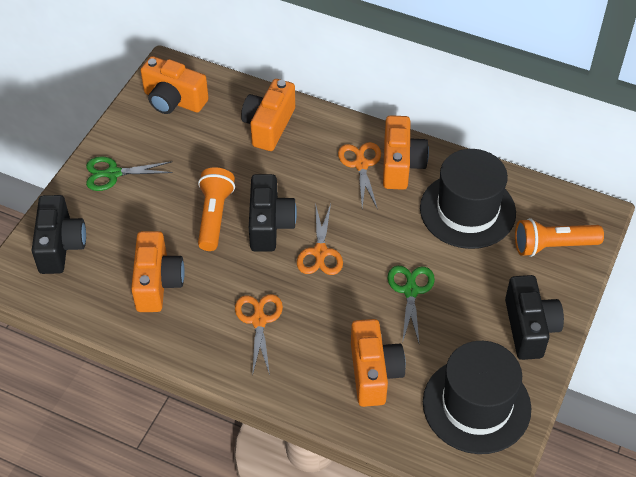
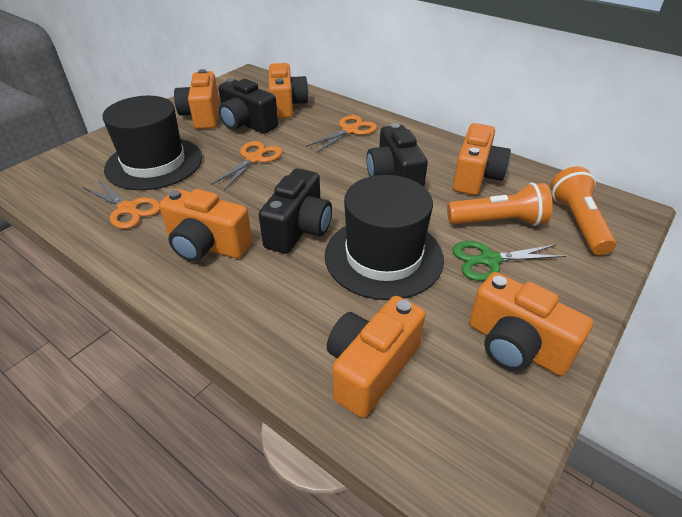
green scissors: 2 -> 1
orange camera: 5 -> 6

